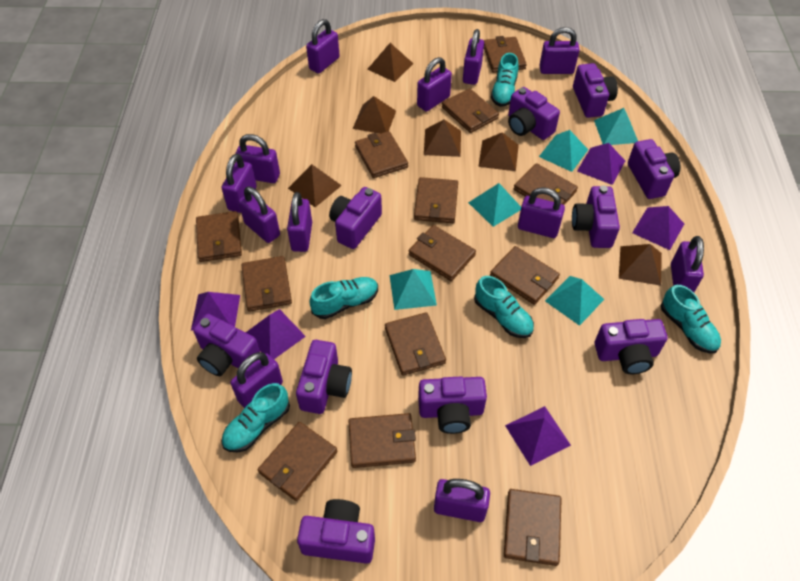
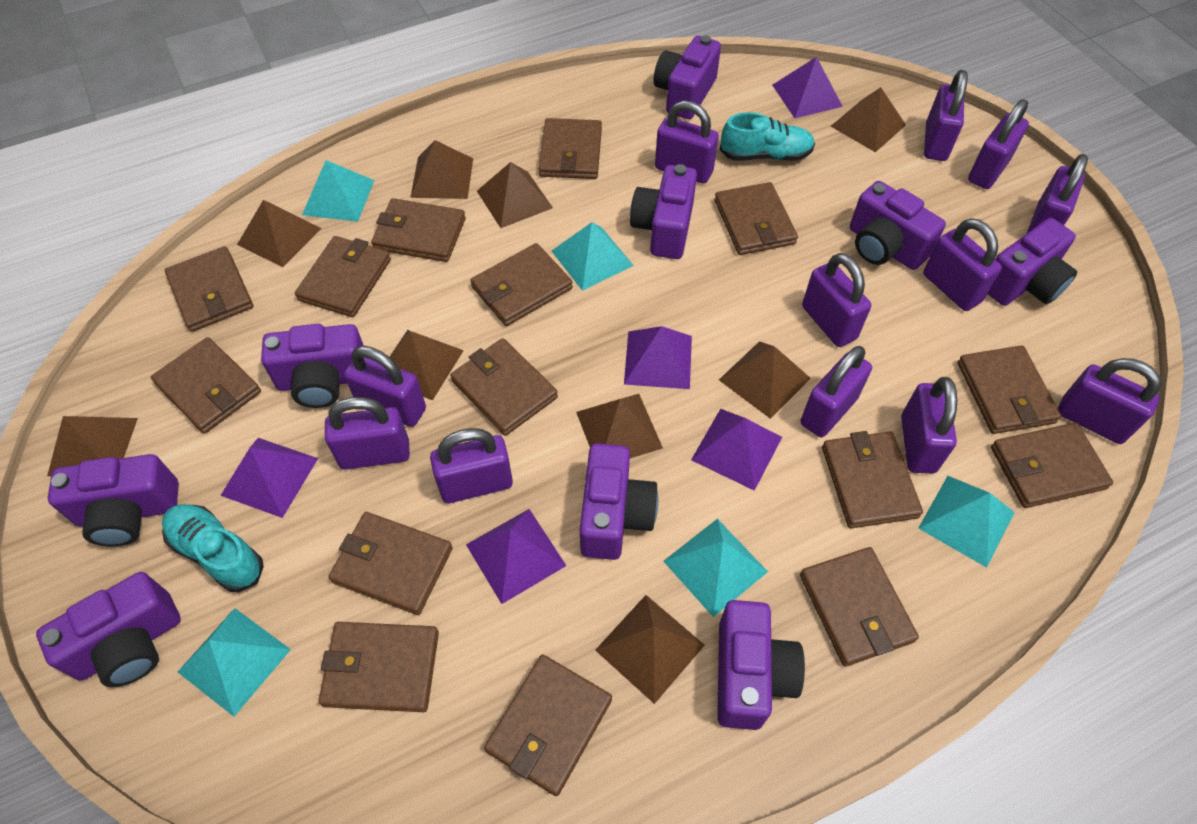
brown pyramid: 6 -> 9
brown wallet: 13 -> 15
purple camera: 10 -> 9
turquoise shoe: 5 -> 2

